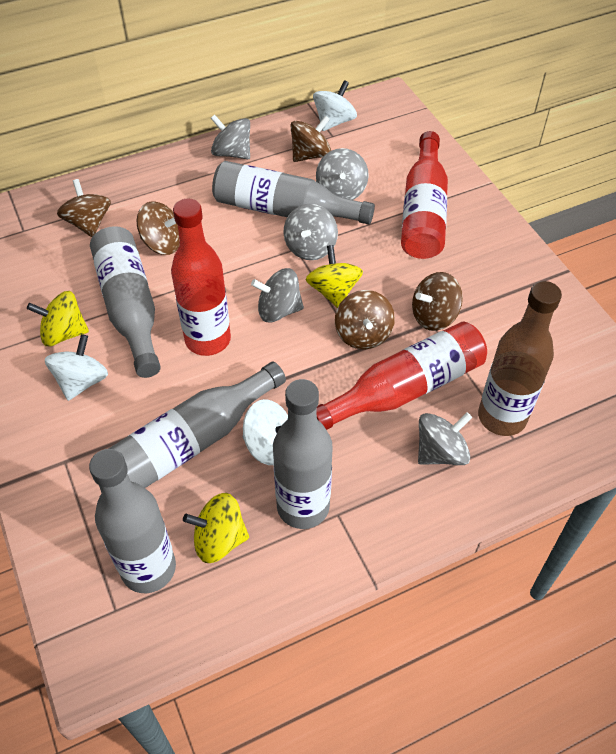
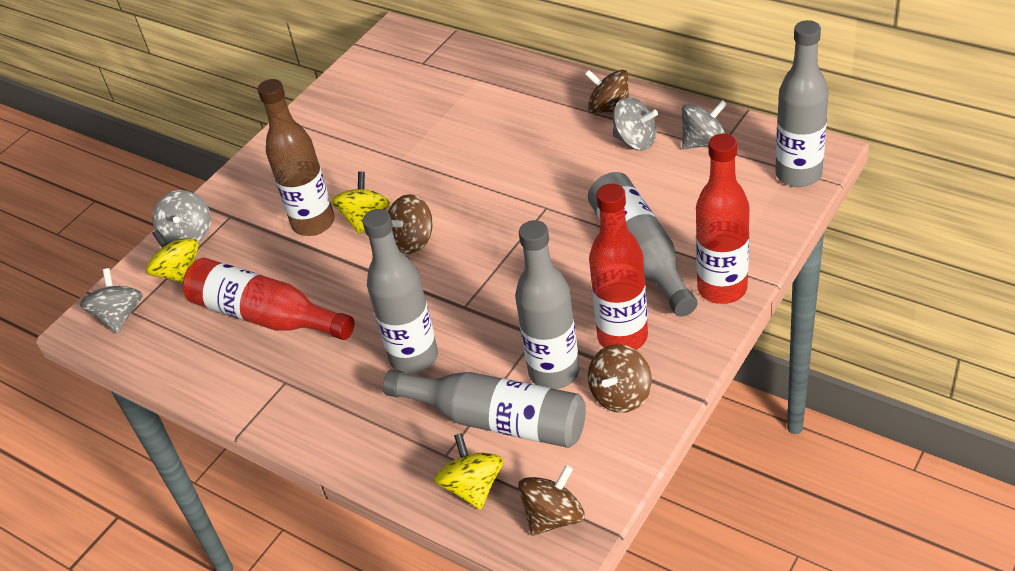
brown spinning top: 5 -> 4
grey spinning top: 5 -> 4
white spinning top: 3 -> 0

